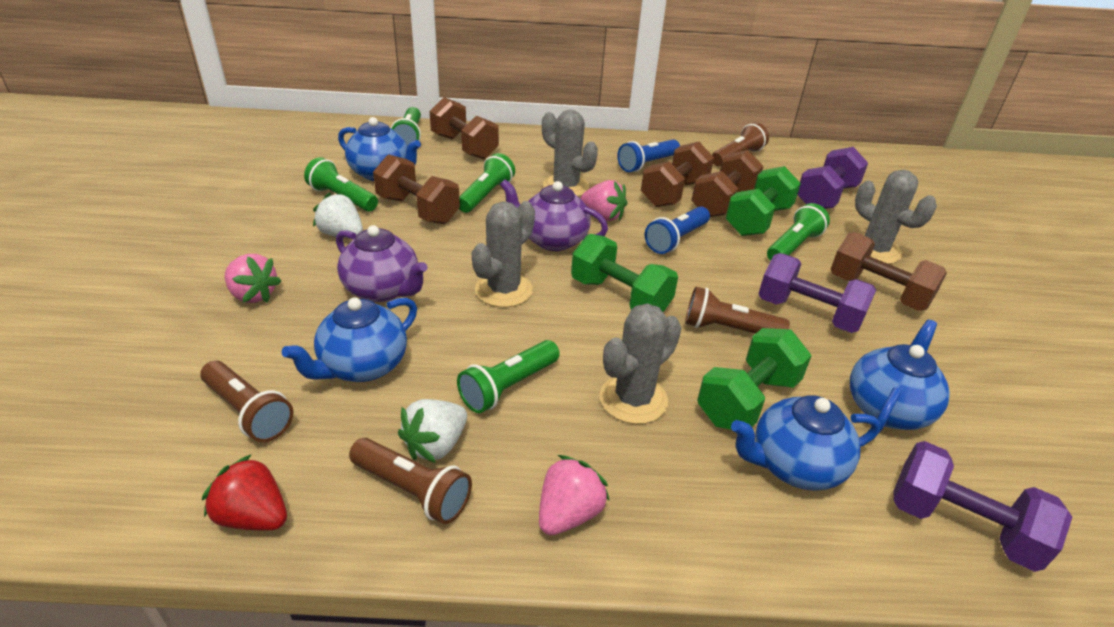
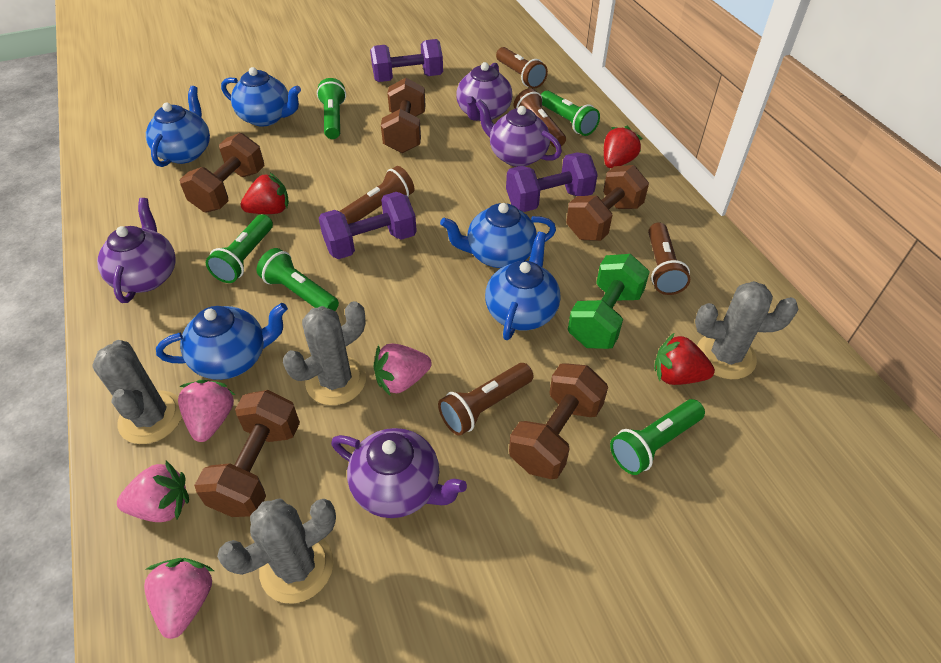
blue flashlight: 2 -> 0
blue teapot: 4 -> 5
brown flashlight: 4 -> 5
green dumbbell: 3 -> 1
pink strawberry: 3 -> 4
purple teapot: 2 -> 4
red strawberry: 1 -> 3
white strawberry: 2 -> 0

